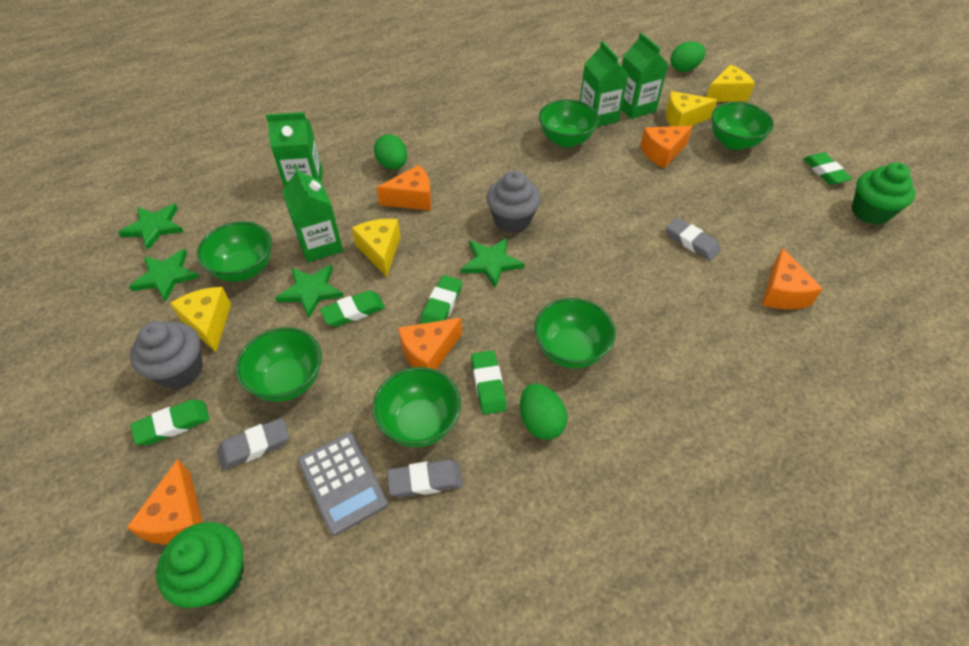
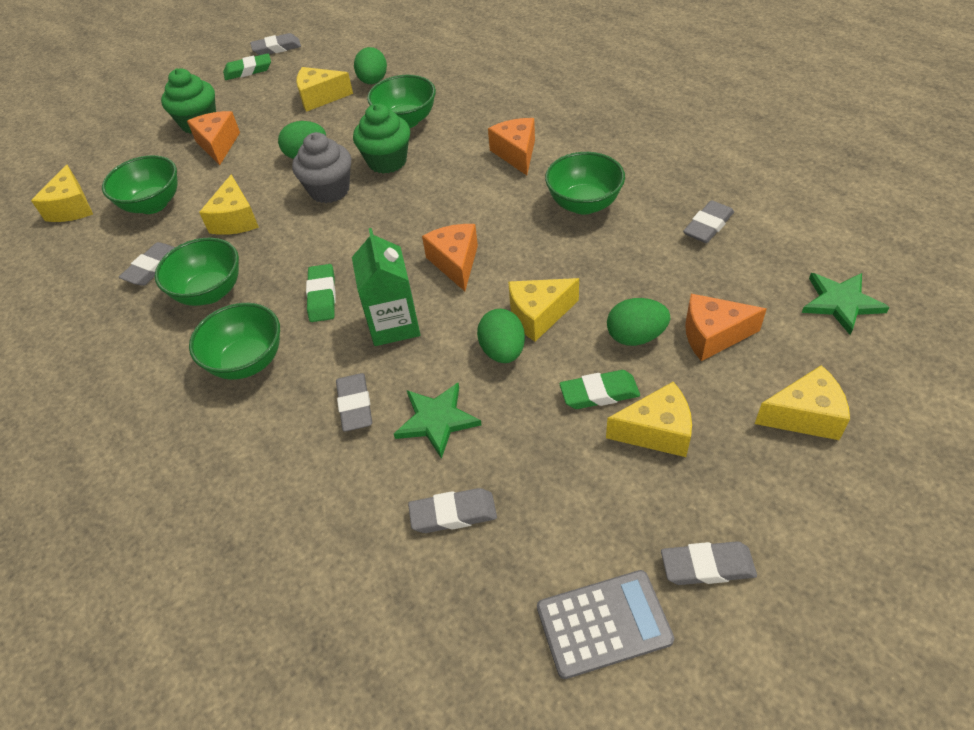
green bowl: 6 -> 5
green carton: 4 -> 1
green egg: 3 -> 4
green eraser: 5 -> 3
green star: 4 -> 2
grey cupcake: 2 -> 1
grey eraser: 3 -> 6
orange cheese: 5 -> 4
yellow cheese: 4 -> 6

